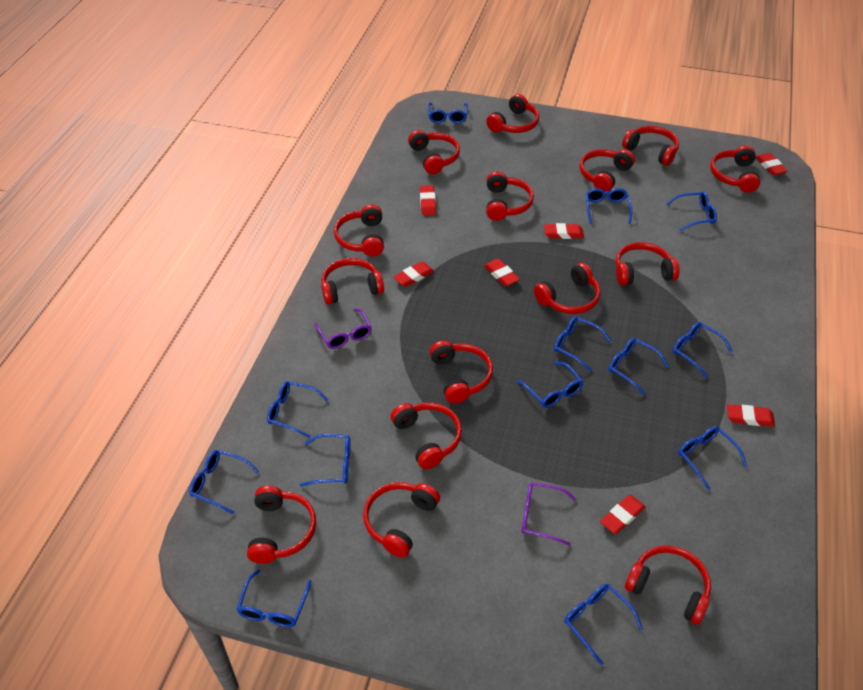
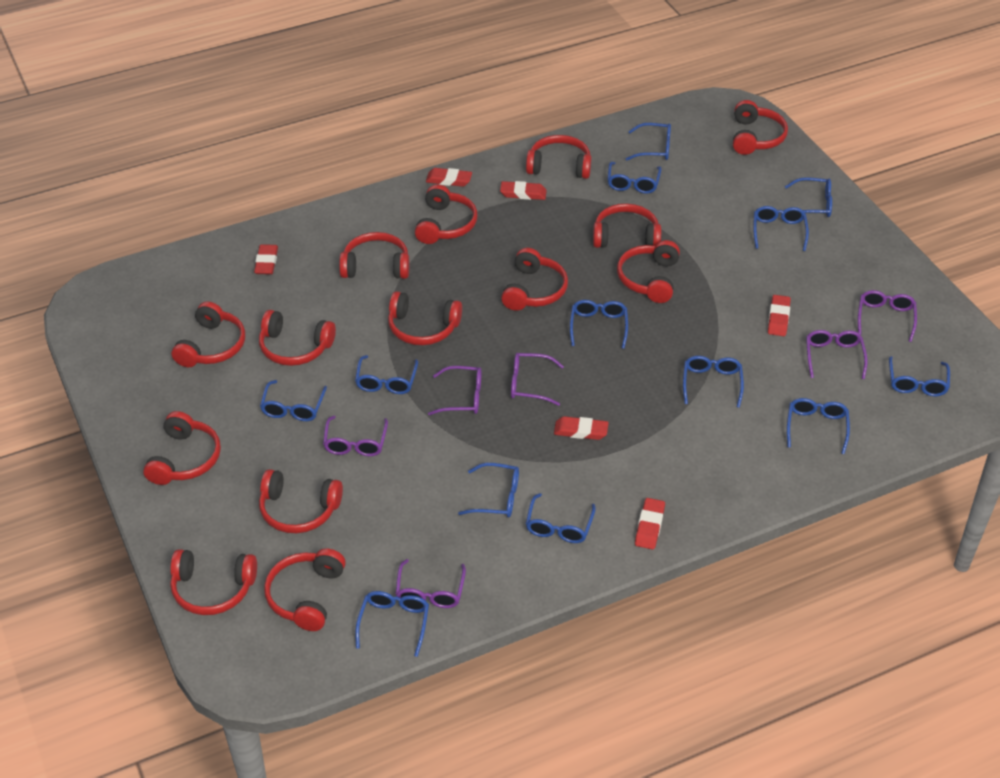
purple glasses: 2 -> 6
red eraser: 7 -> 6
red headphones: 15 -> 14

